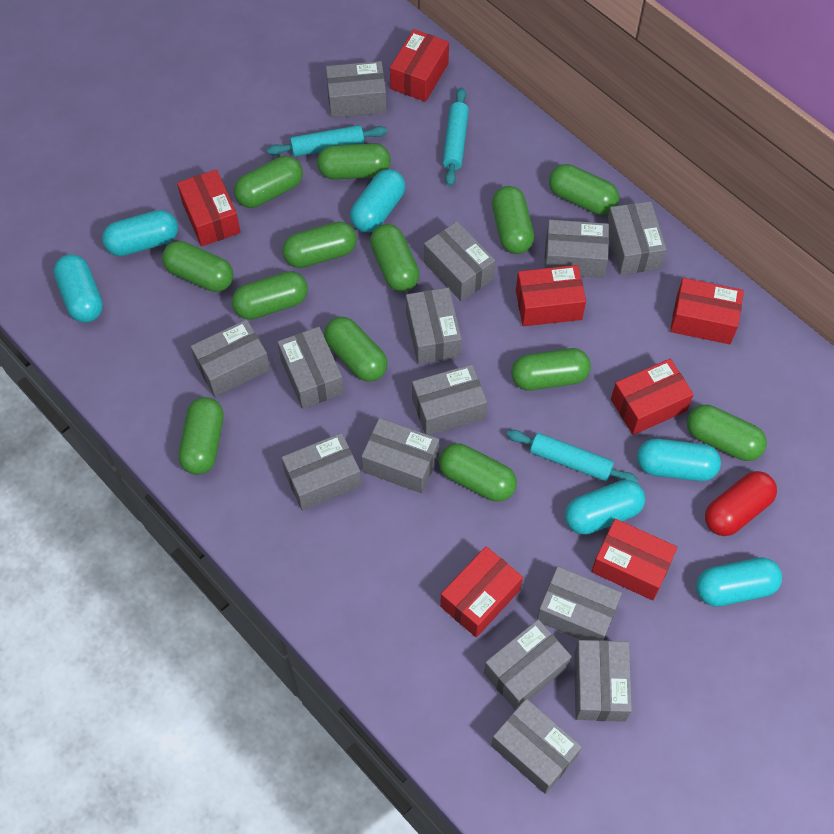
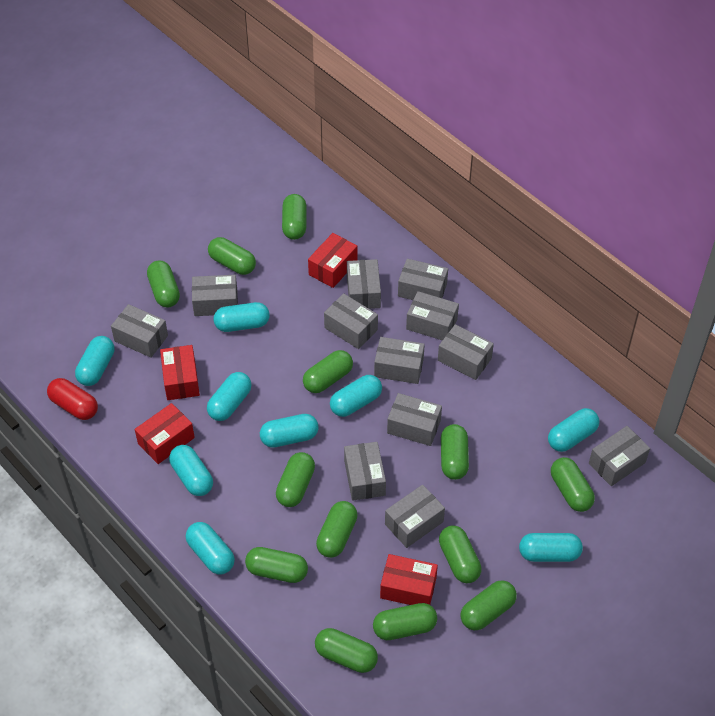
grey box: 14 -> 12
red box: 7 -> 4
turquoise capsule: 6 -> 9
turquoise rolling pin: 3 -> 0

